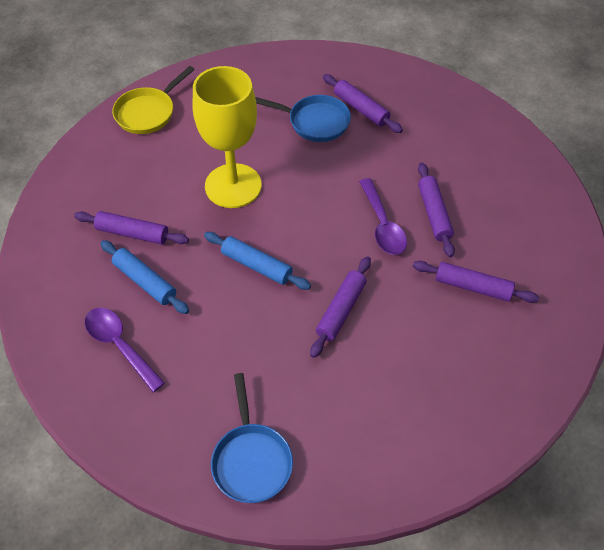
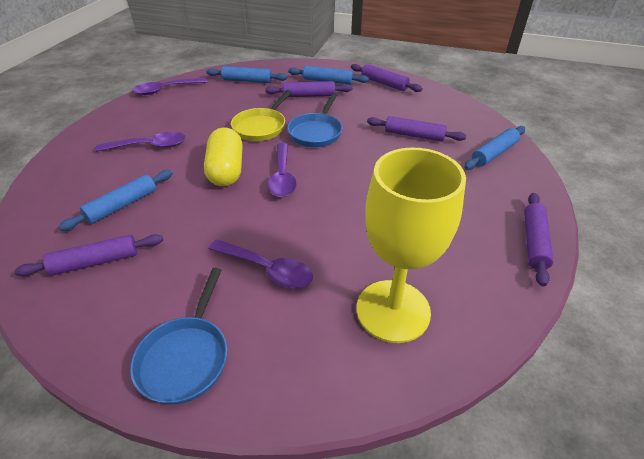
blue rolling pin: 2 -> 4
purple spoon: 2 -> 4
yellow capsule: 0 -> 1

